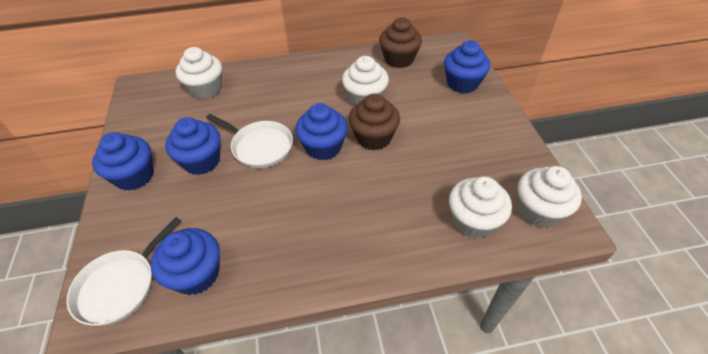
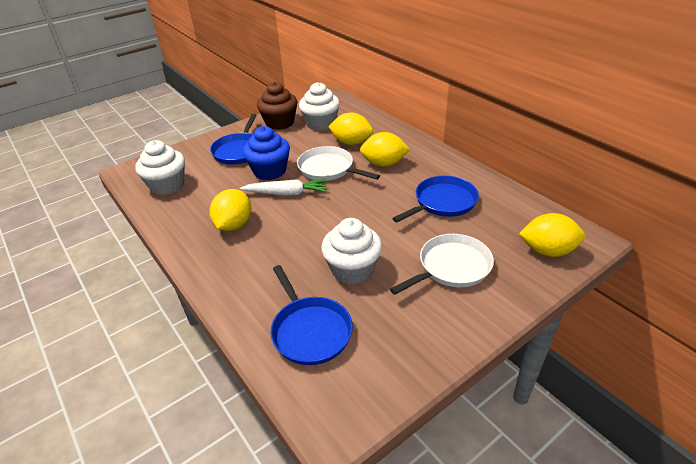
blue cupcake: 5 -> 1
blue pan: 0 -> 3
brown cupcake: 2 -> 1
white carrot: 0 -> 1
white cupcake: 4 -> 3
yellow lemon: 0 -> 4

